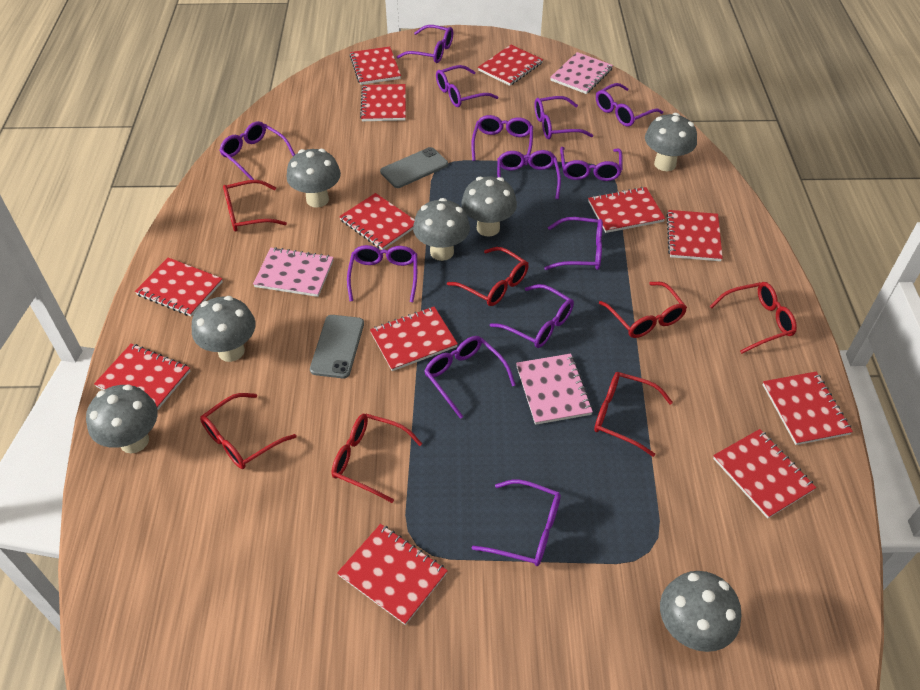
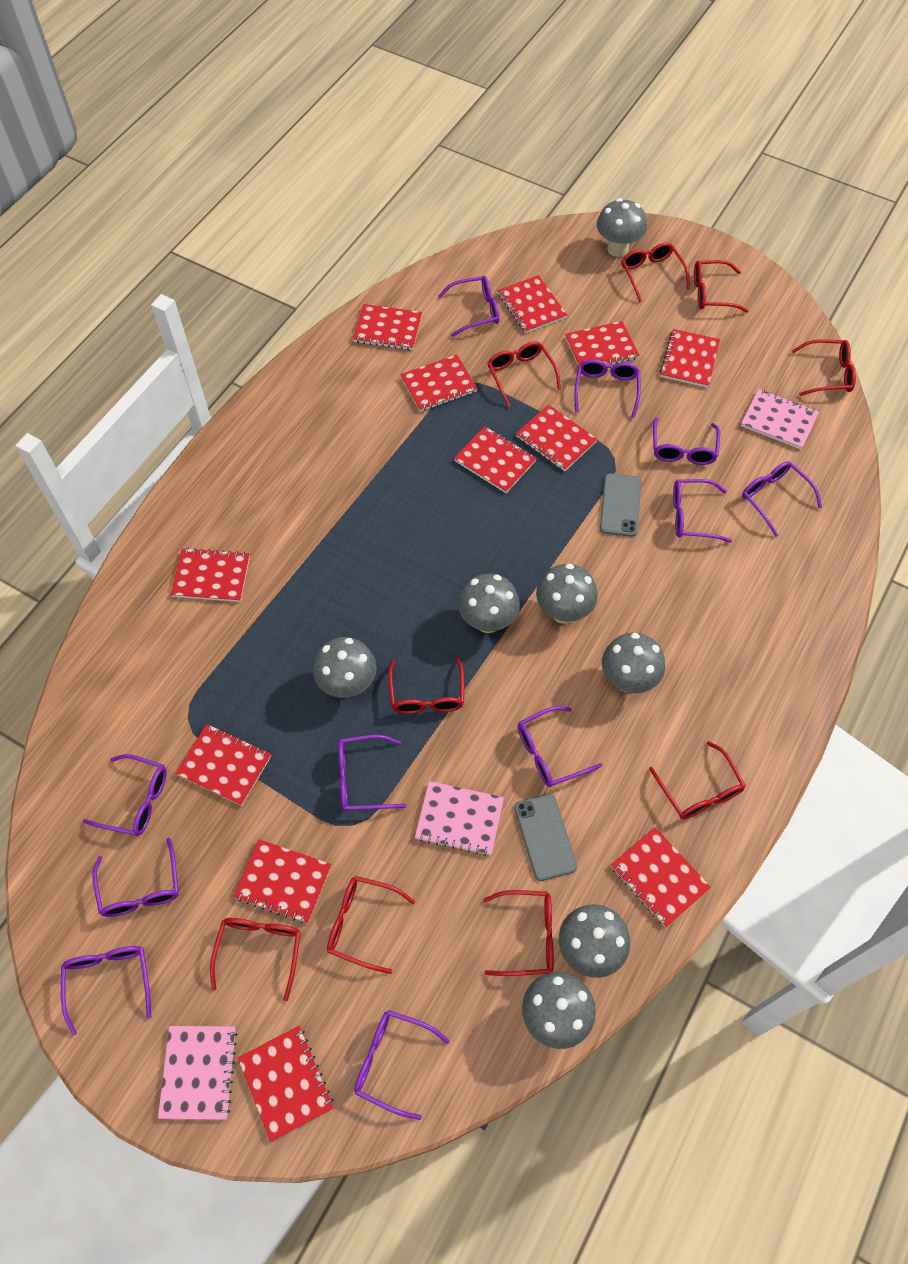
purple glasses: 13 -> 11
red glasses: 7 -> 9

